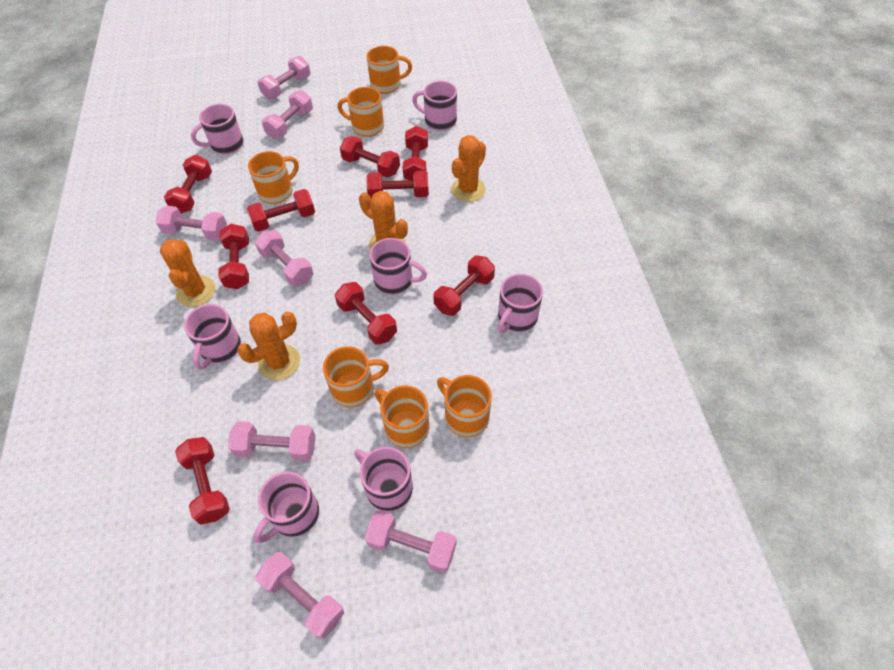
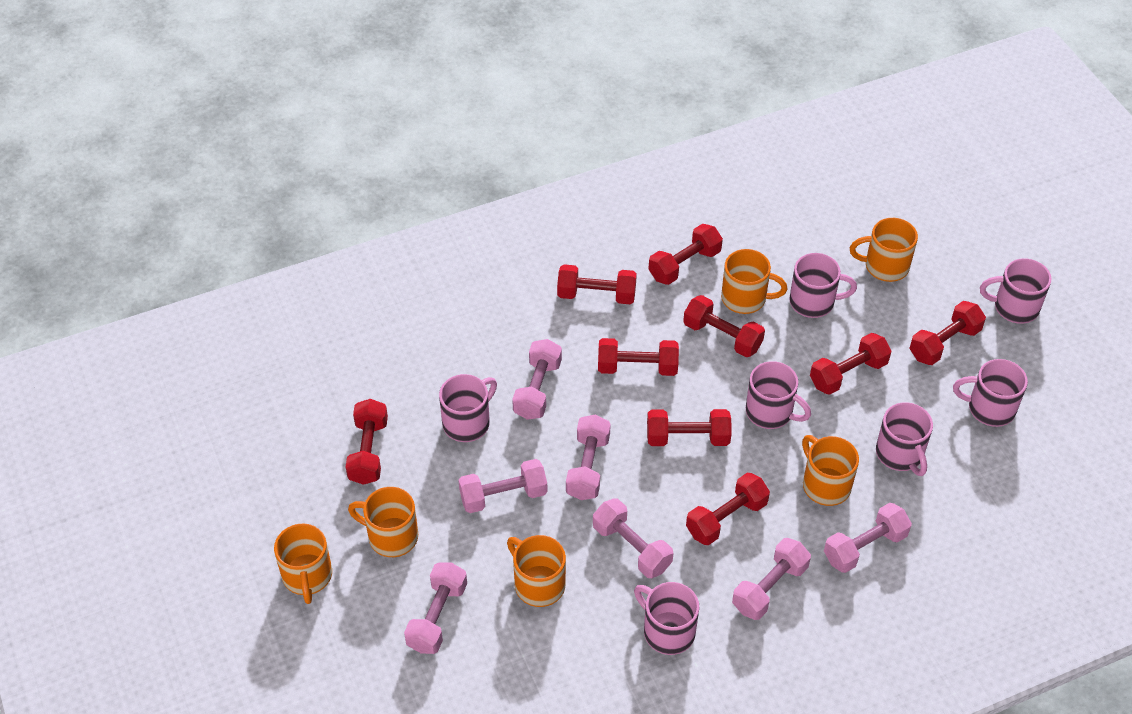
orange cactus: 4 -> 0

